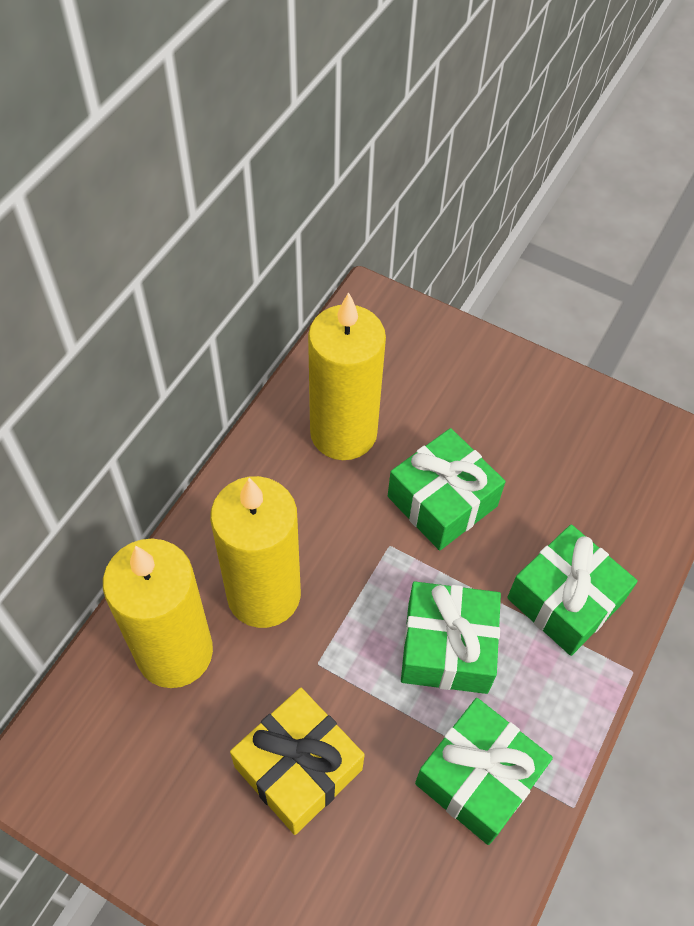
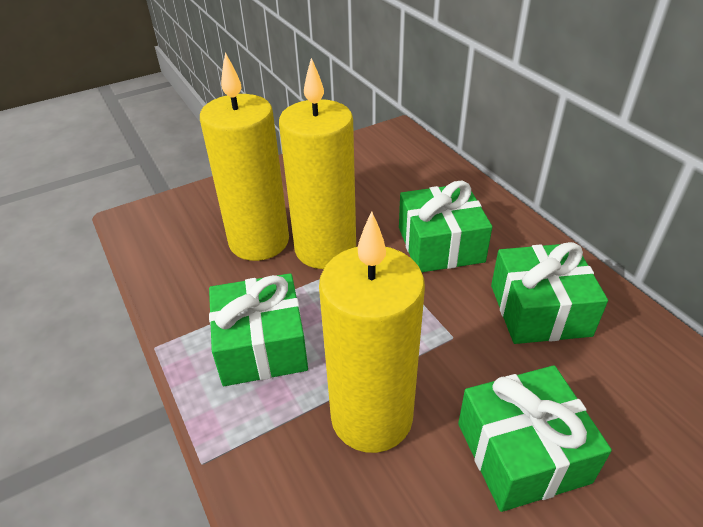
yellow gift: 1 -> 0

